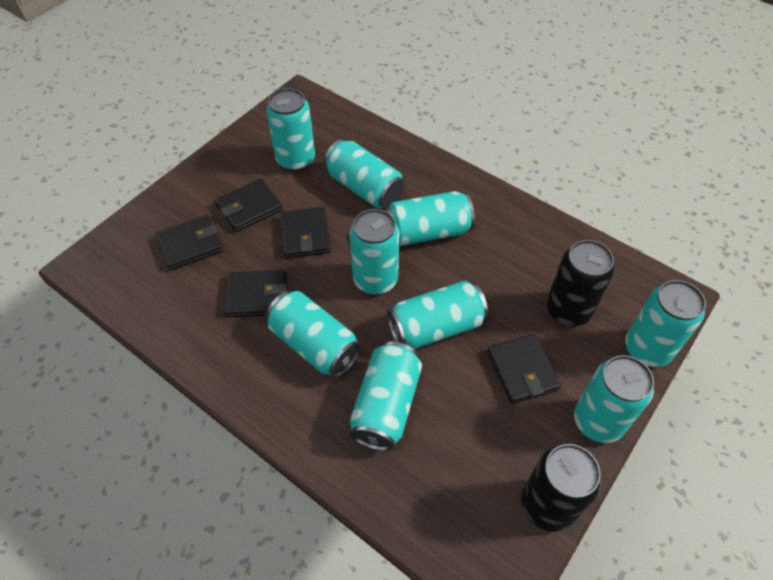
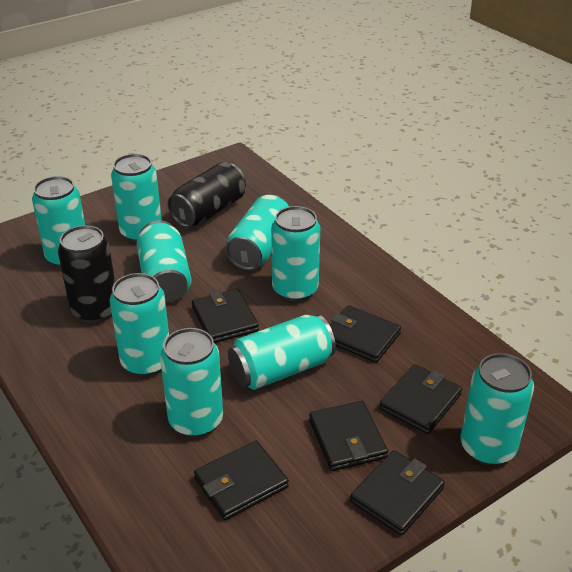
black wallet: 5 -> 6

